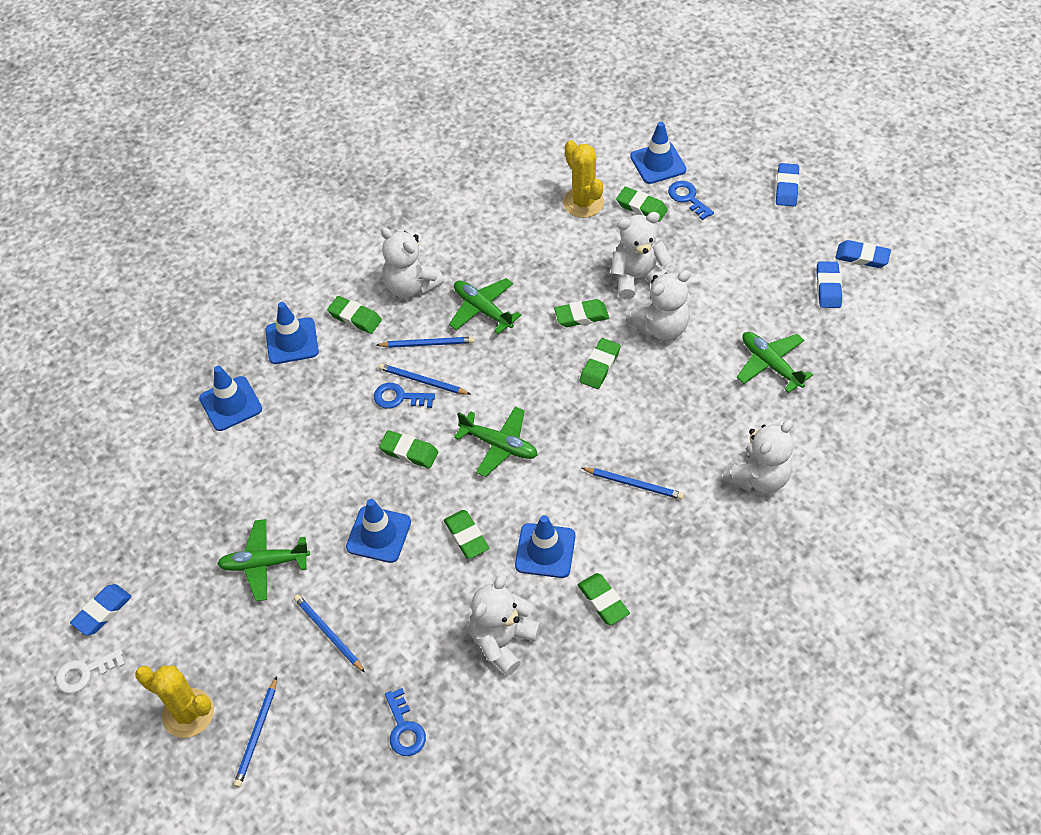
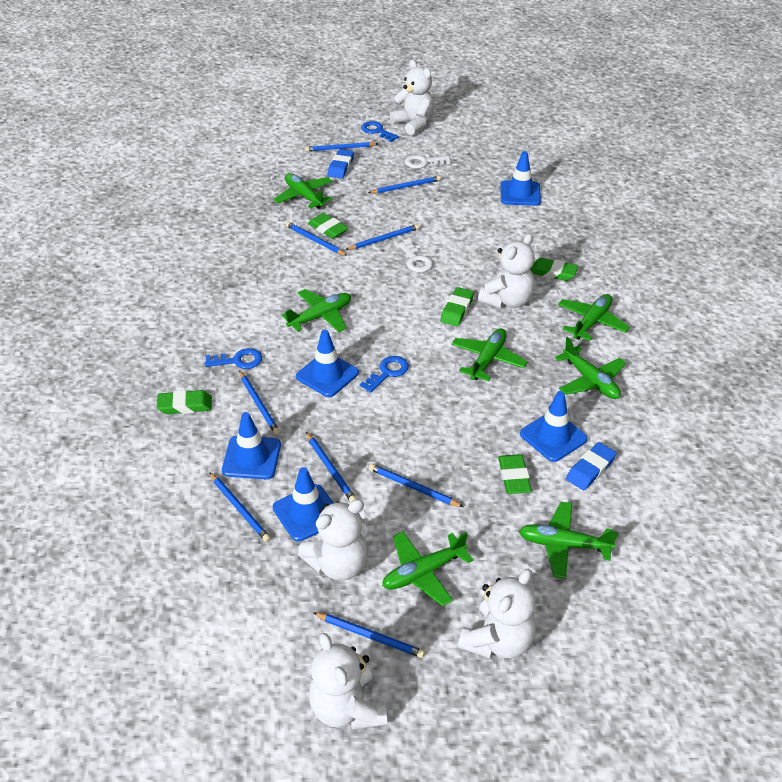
blue eraser: 4 -> 2
blue pencil: 5 -> 9
green eraser: 7 -> 5
green plane: 4 -> 7
white key: 1 -> 2
yellow cactus: 2 -> 0

